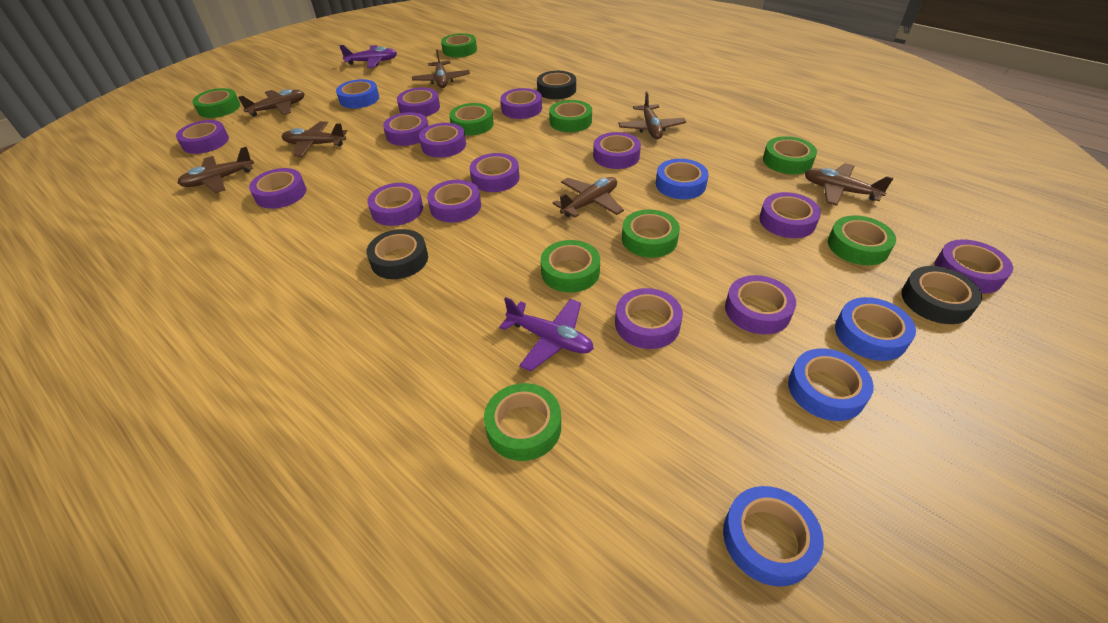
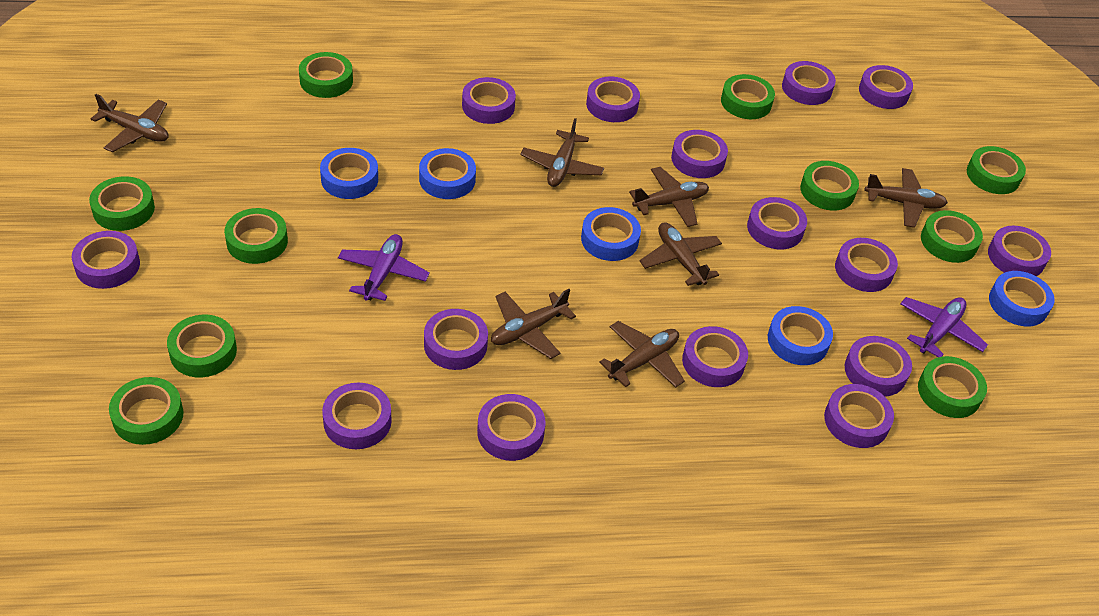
black tape: 3 -> 0
green tape: 9 -> 10
purple tape: 14 -> 15

